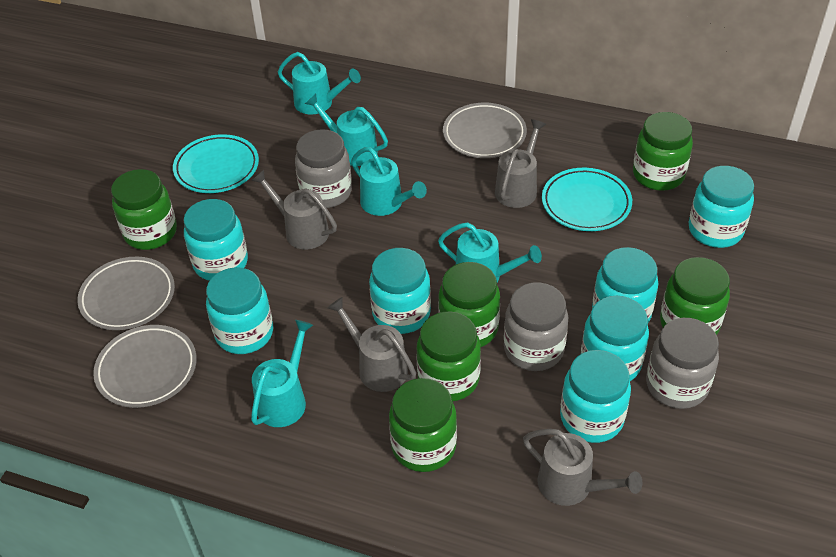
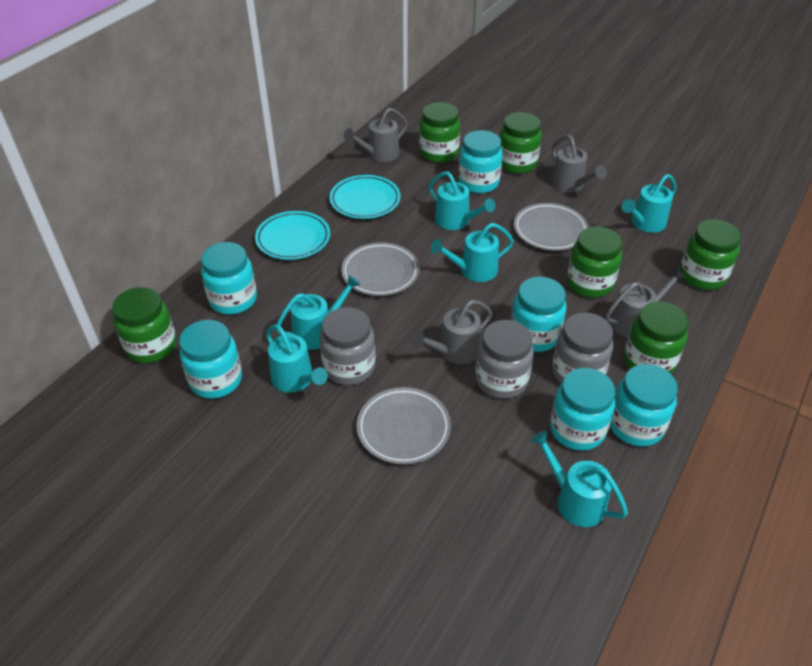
turquoise jar: 7 -> 6
turquoise watering can: 5 -> 6

